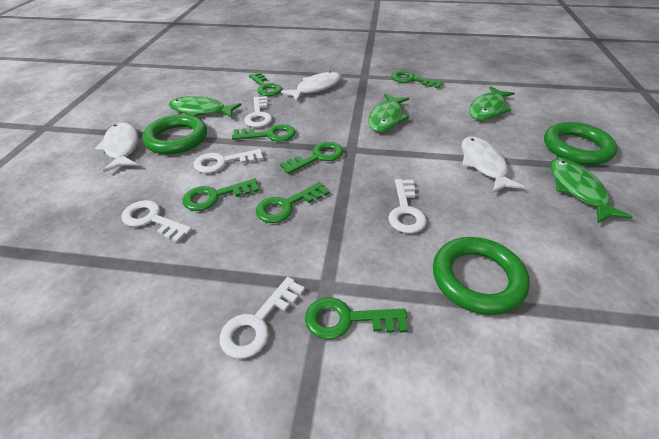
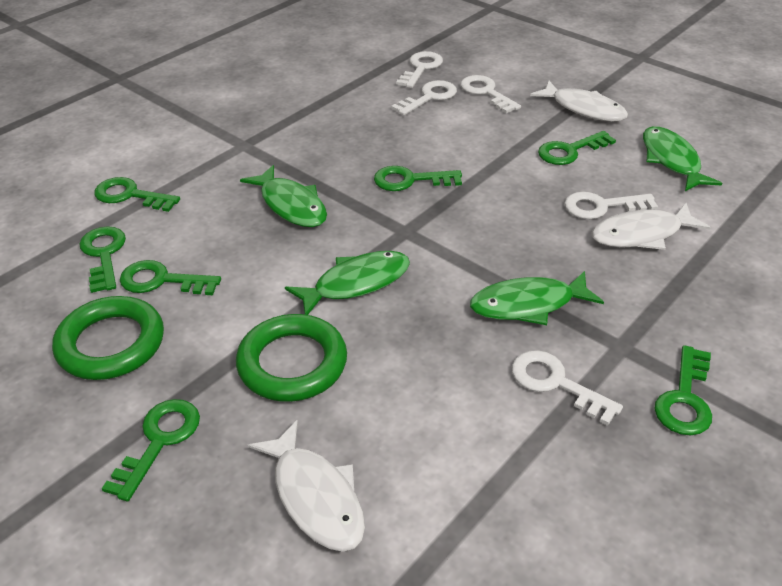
green ring: 3 -> 2

